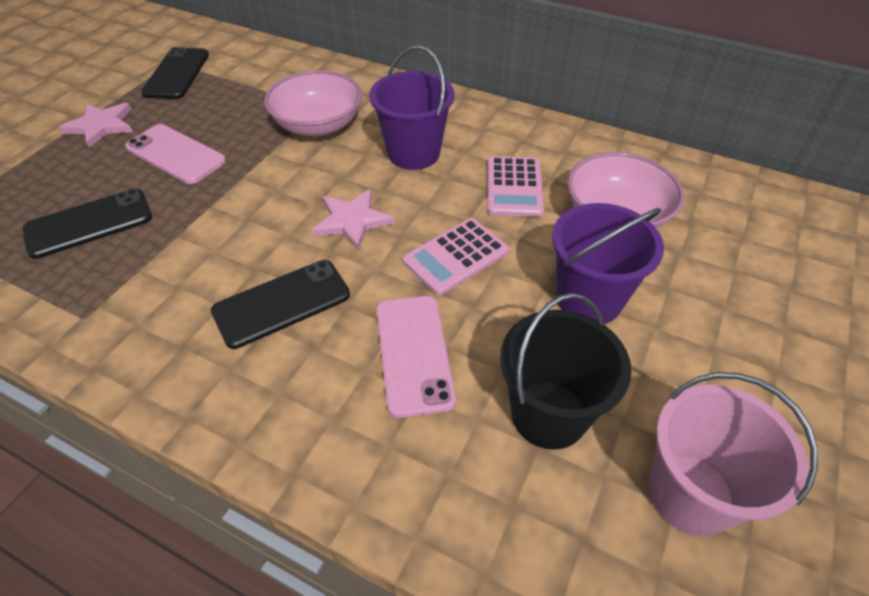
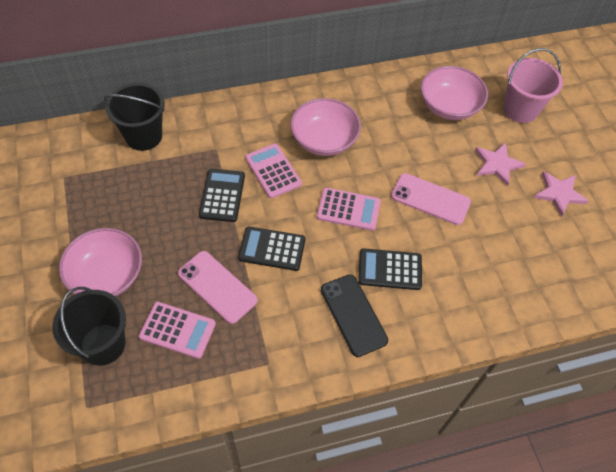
black bucket: 1 -> 2
black calculator: 0 -> 3
black phone: 3 -> 1
pink bowl: 2 -> 3
pink calculator: 2 -> 3
purple bucket: 2 -> 0

